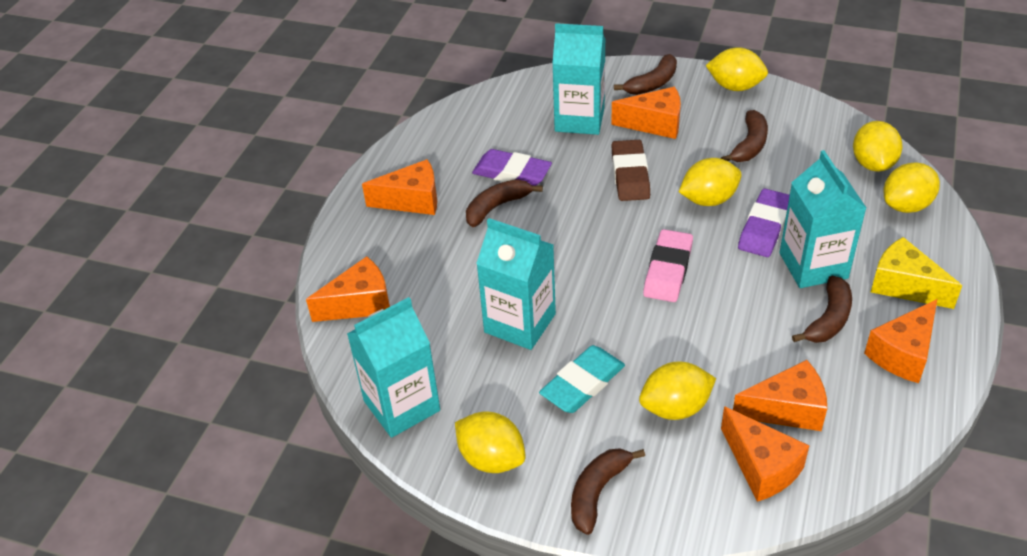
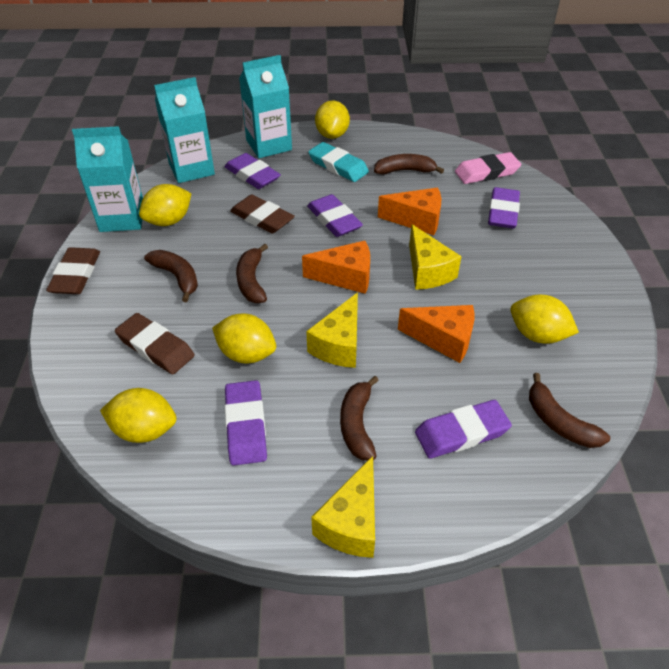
brown eraser: 1 -> 3
orange cheese: 6 -> 3
purple eraser: 2 -> 5
turquoise carton: 4 -> 3
yellow cheese: 1 -> 3
yellow lemon: 6 -> 5

